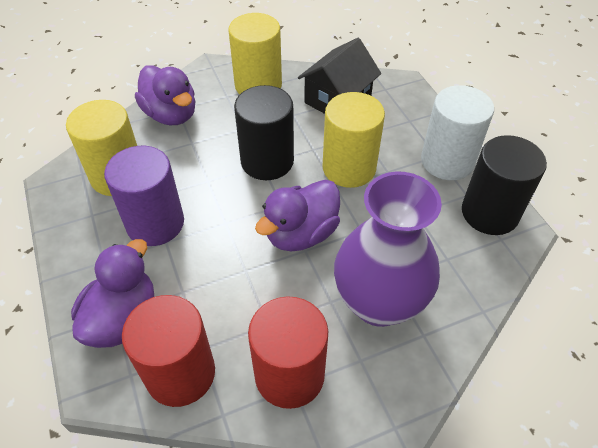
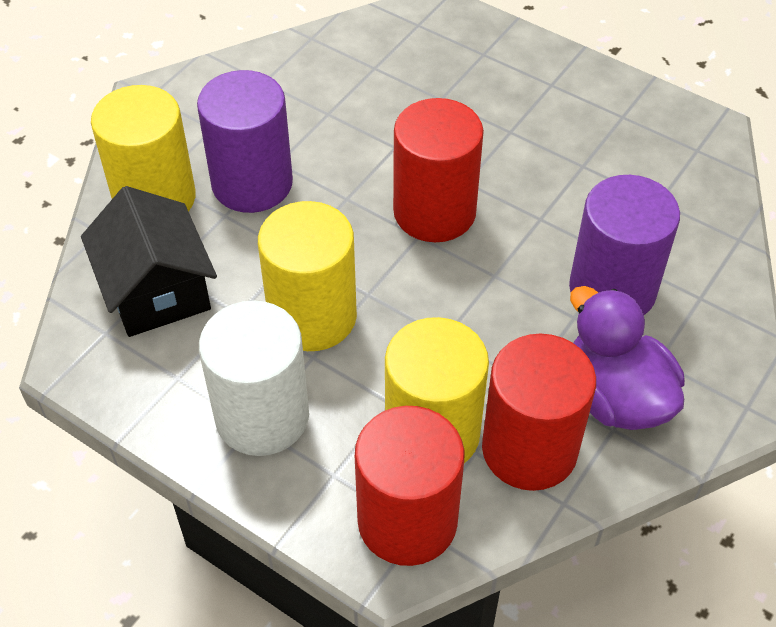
black cylinder: 2 -> 0
purple cylinder: 1 -> 2
purple duck: 3 -> 1
purple vase: 1 -> 0
red cylinder: 2 -> 3

